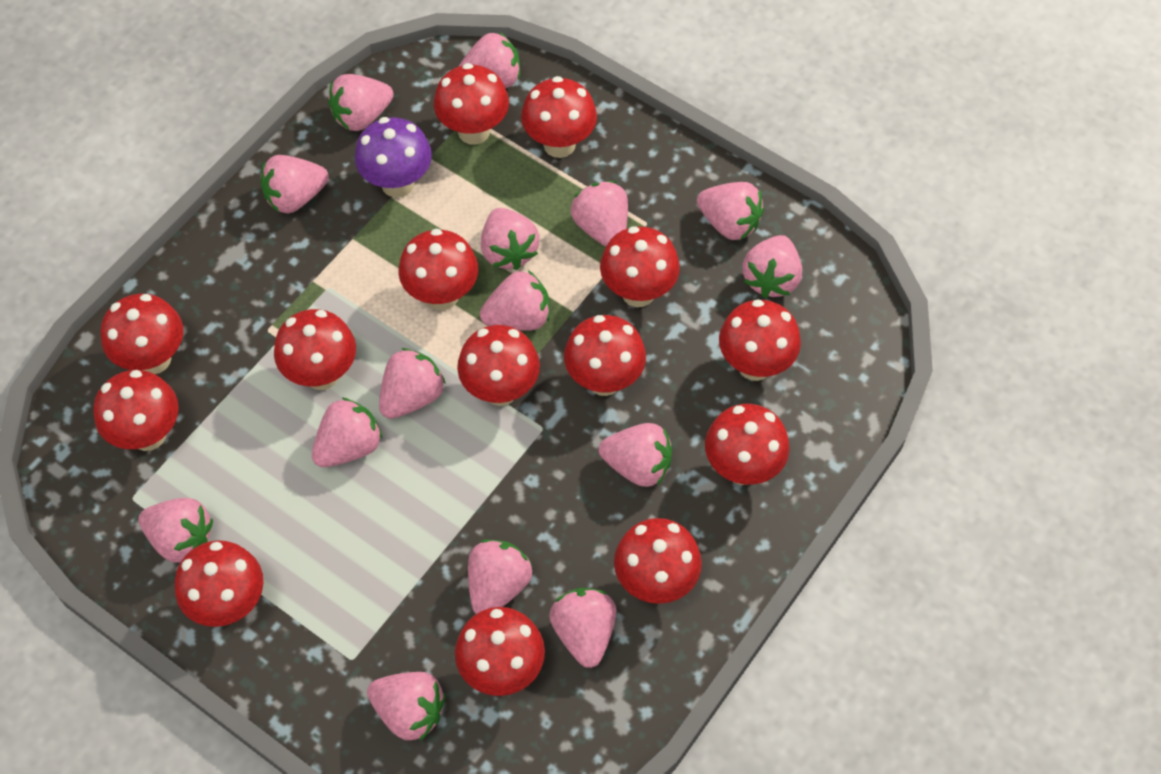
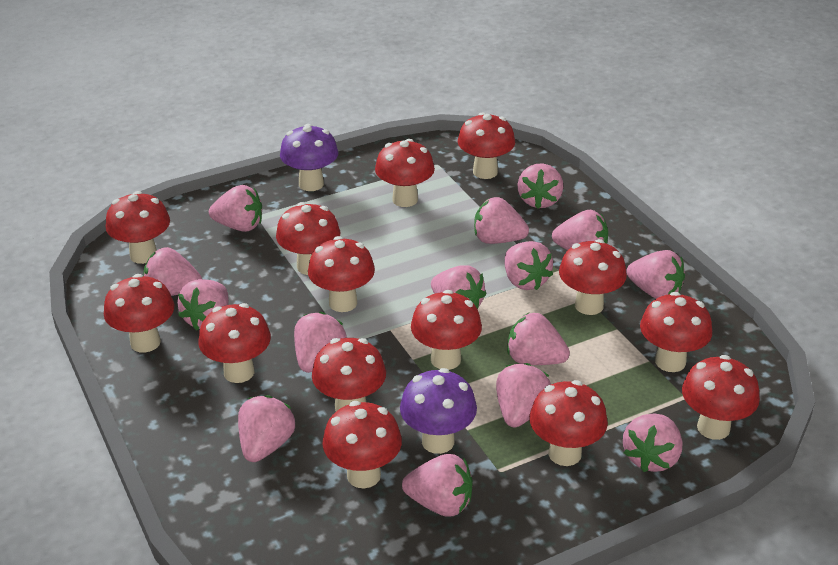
purple mushroom: 1 -> 2

